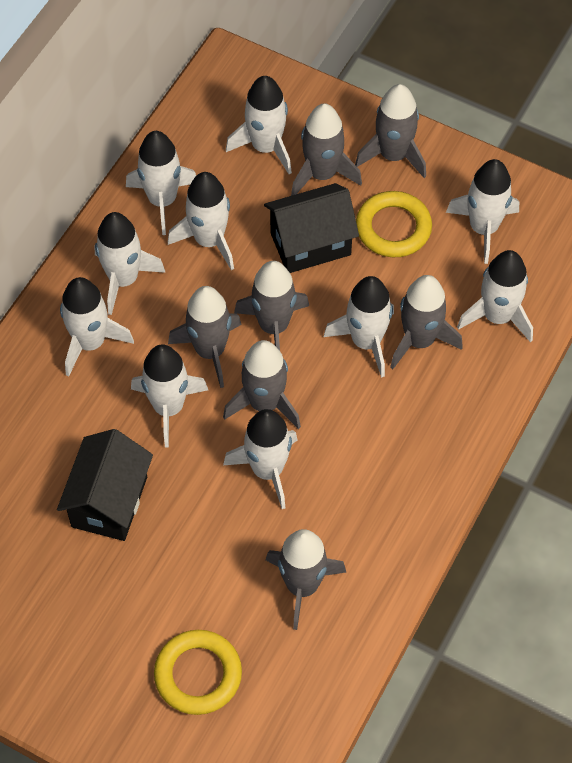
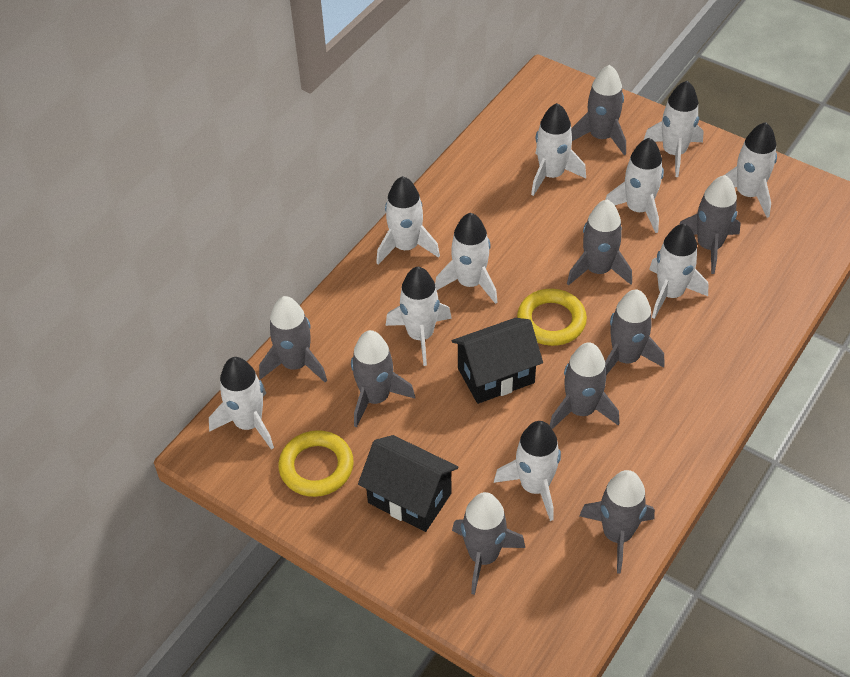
grey rocket: 7 -> 9

